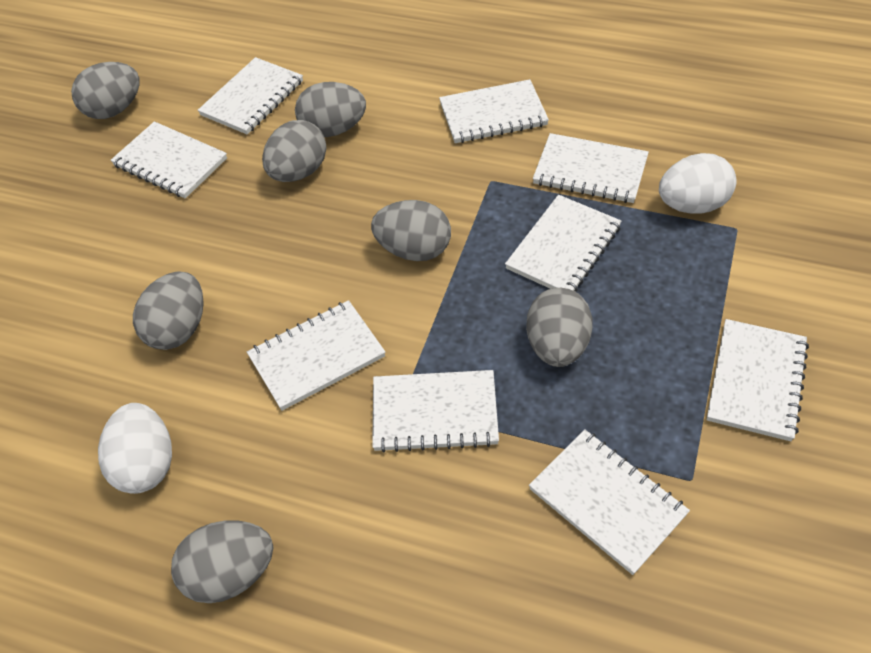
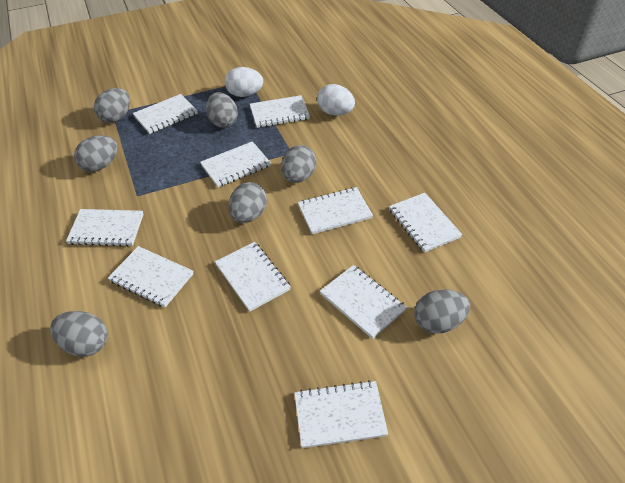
white notebook: 9 -> 10

